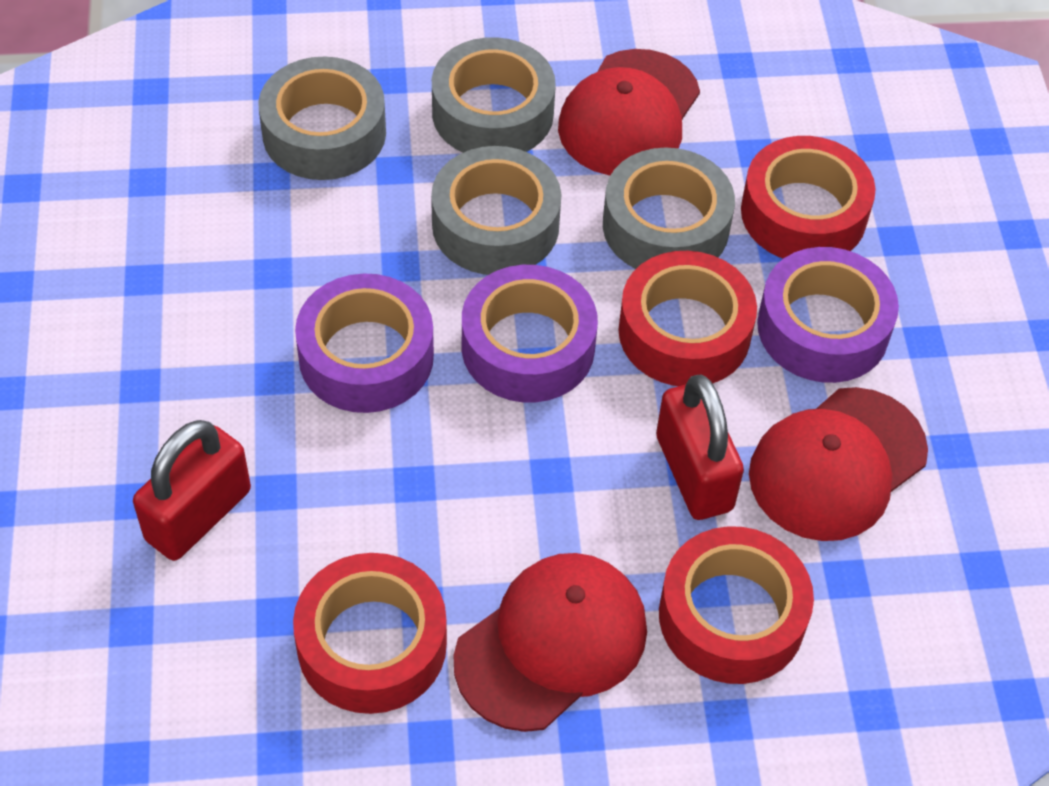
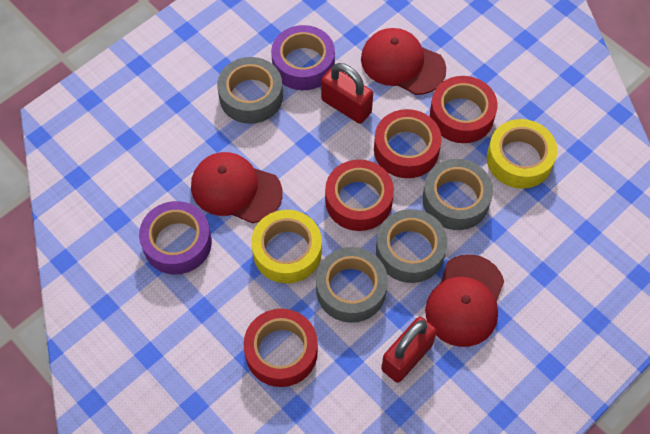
purple tape: 3 -> 2
yellow tape: 0 -> 2

